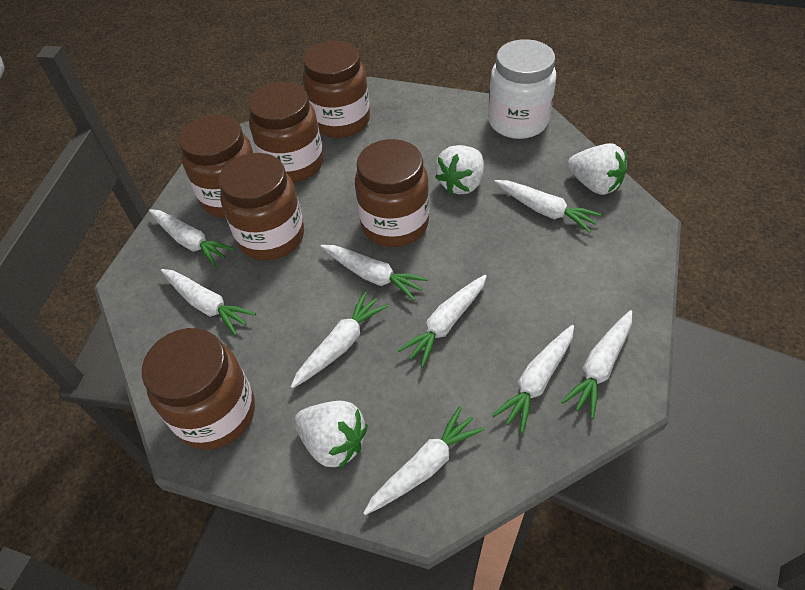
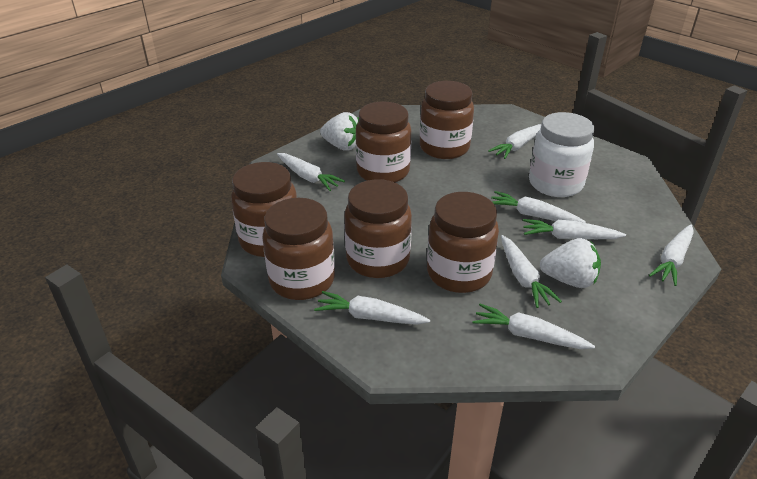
white carrot: 9 -> 8
white strawberry: 3 -> 2

